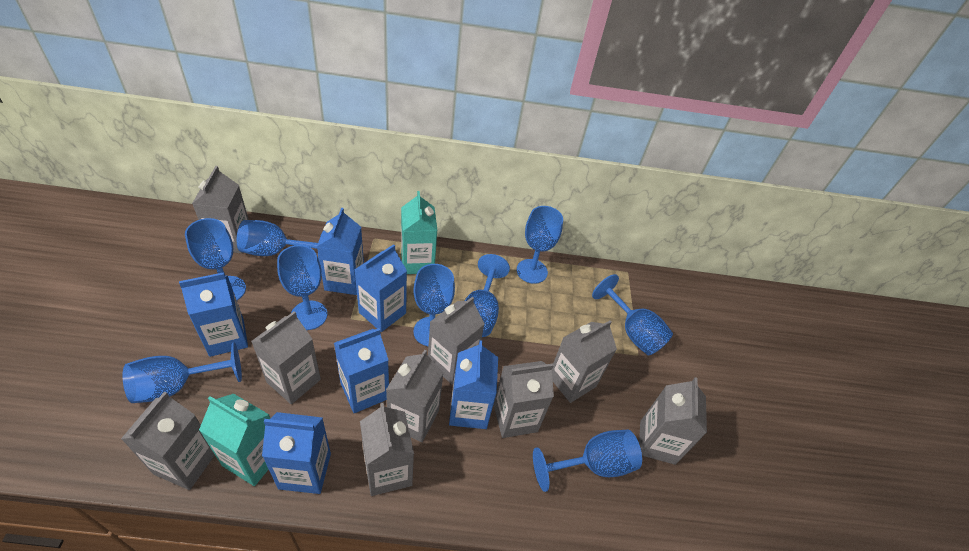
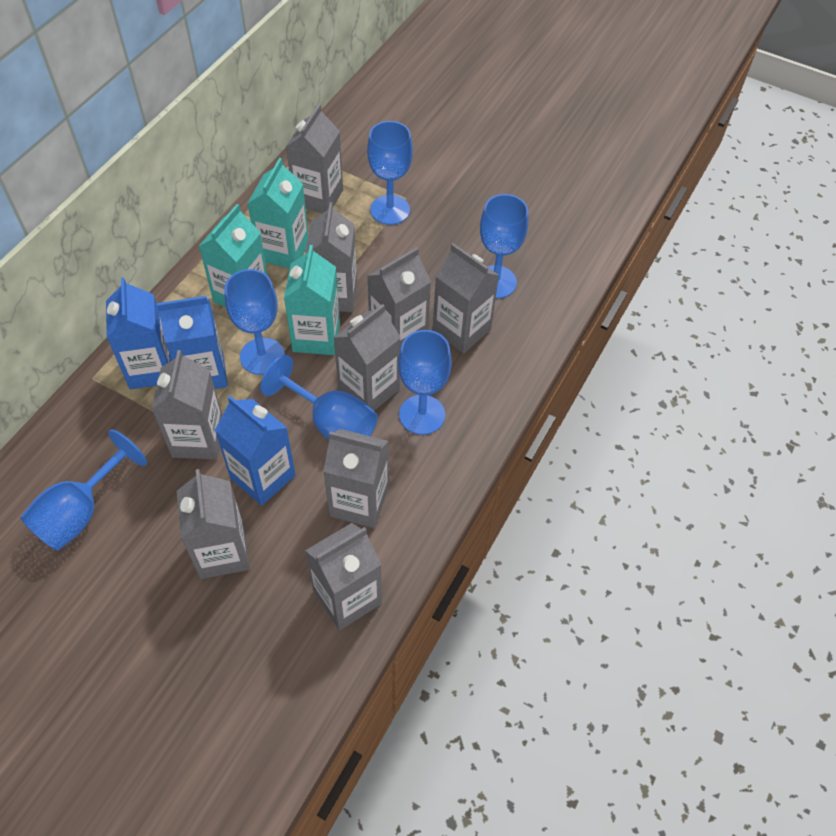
blue carton: 6 -> 3
blue goblet: 9 -> 6
turquoise carton: 2 -> 3

